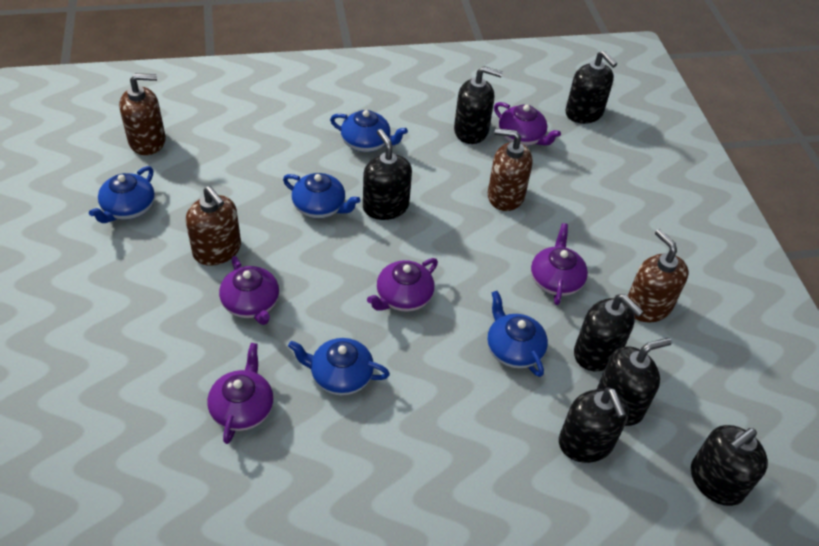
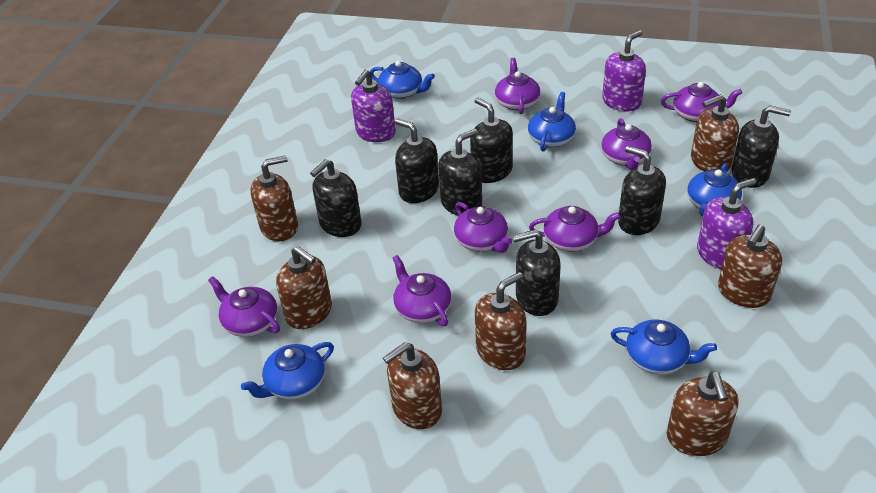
brown soap dispenser: 4 -> 7
purple soap dispenser: 0 -> 3
purple teapot: 5 -> 7

